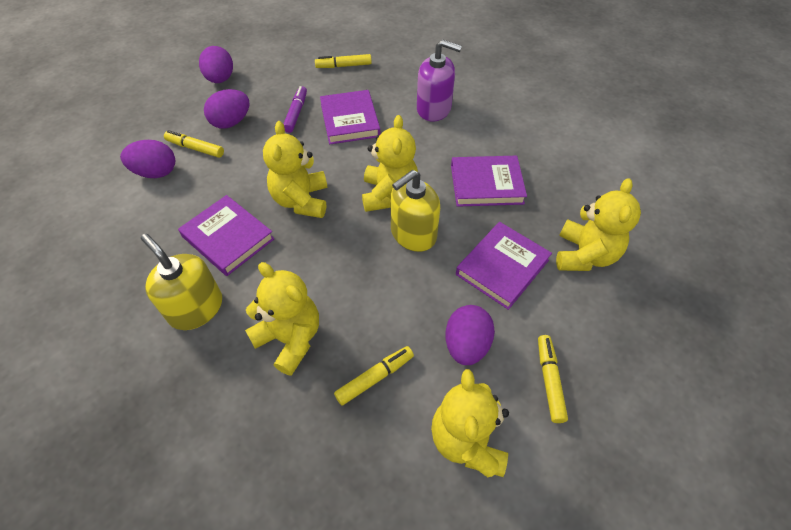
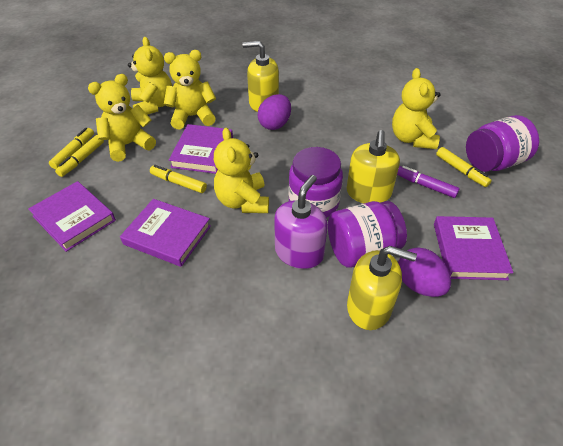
purple egg: 4 -> 2
purple jar: 0 -> 3
yellow soap dispenser: 2 -> 3

